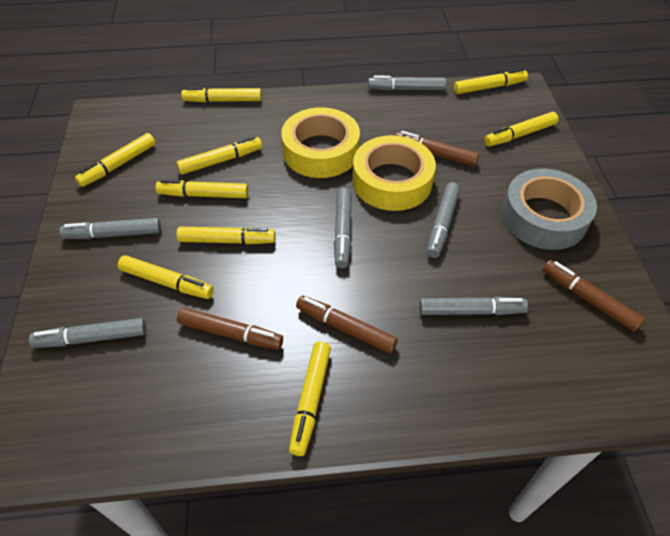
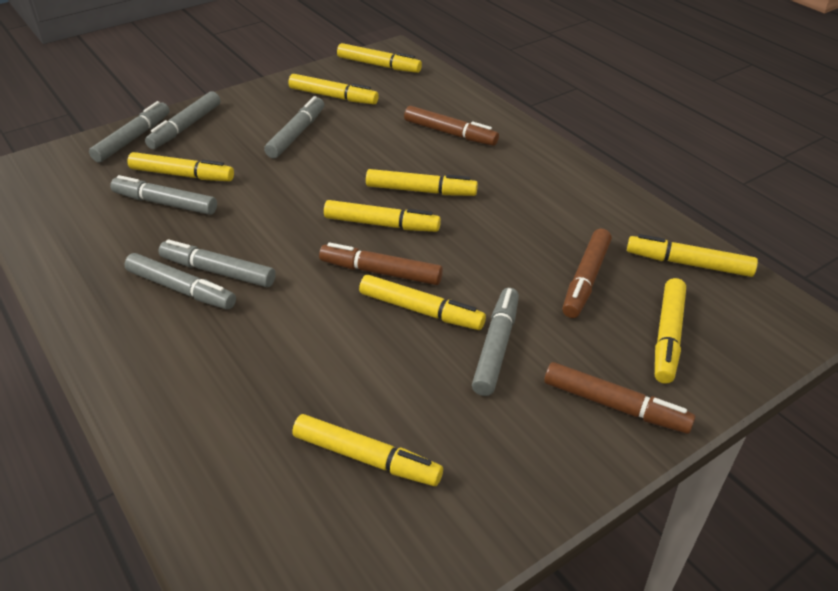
grey marker: 6 -> 7
grey tape: 1 -> 0
yellow tape: 2 -> 0

